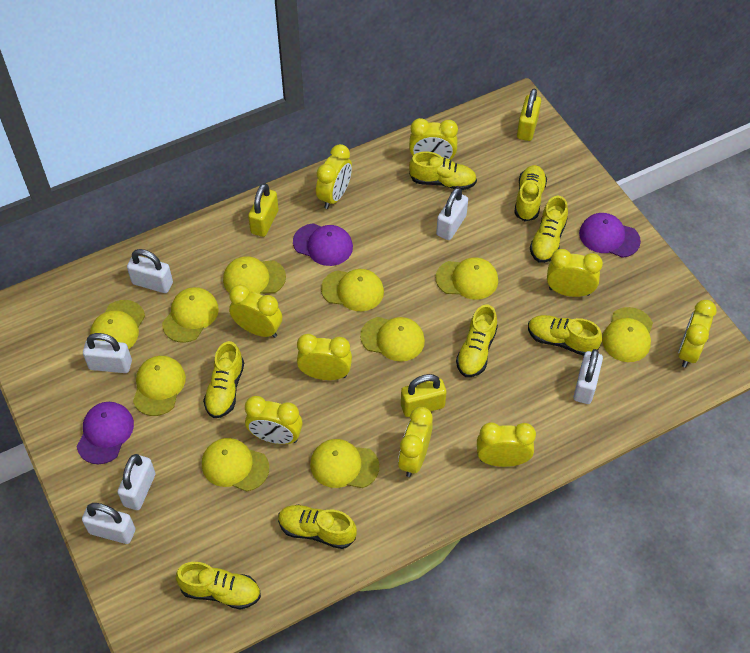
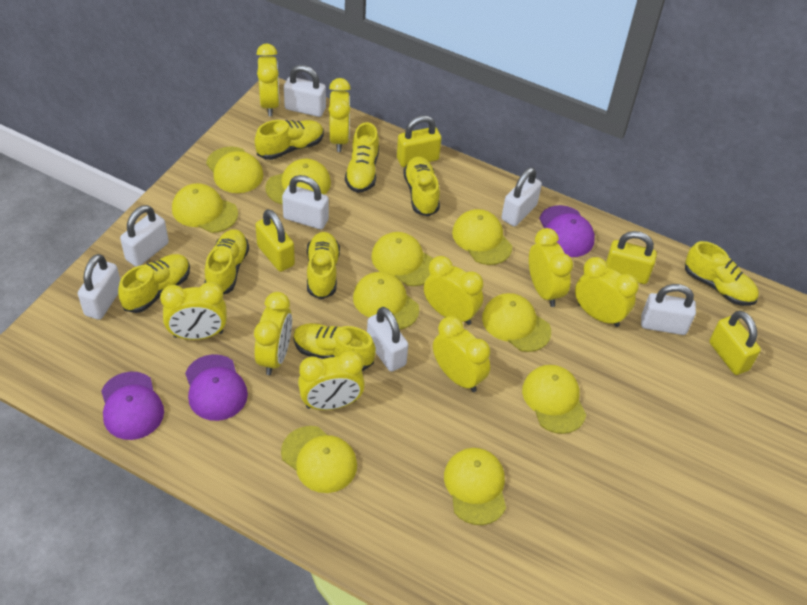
white padlock: 6 -> 7
yellow padlock: 3 -> 4

